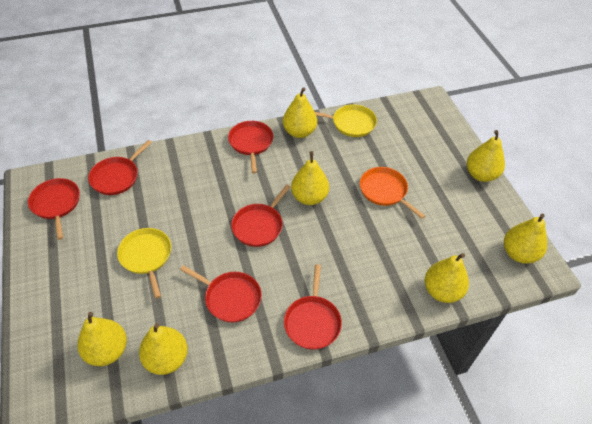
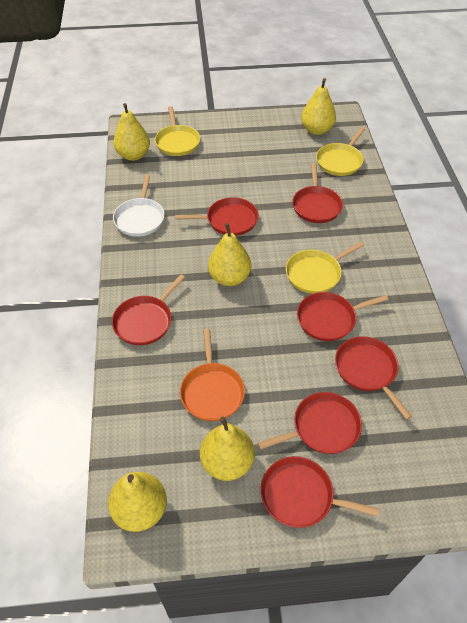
red pan: 6 -> 7
white pan: 0 -> 1
yellow pan: 2 -> 3
yellow pear: 7 -> 5

